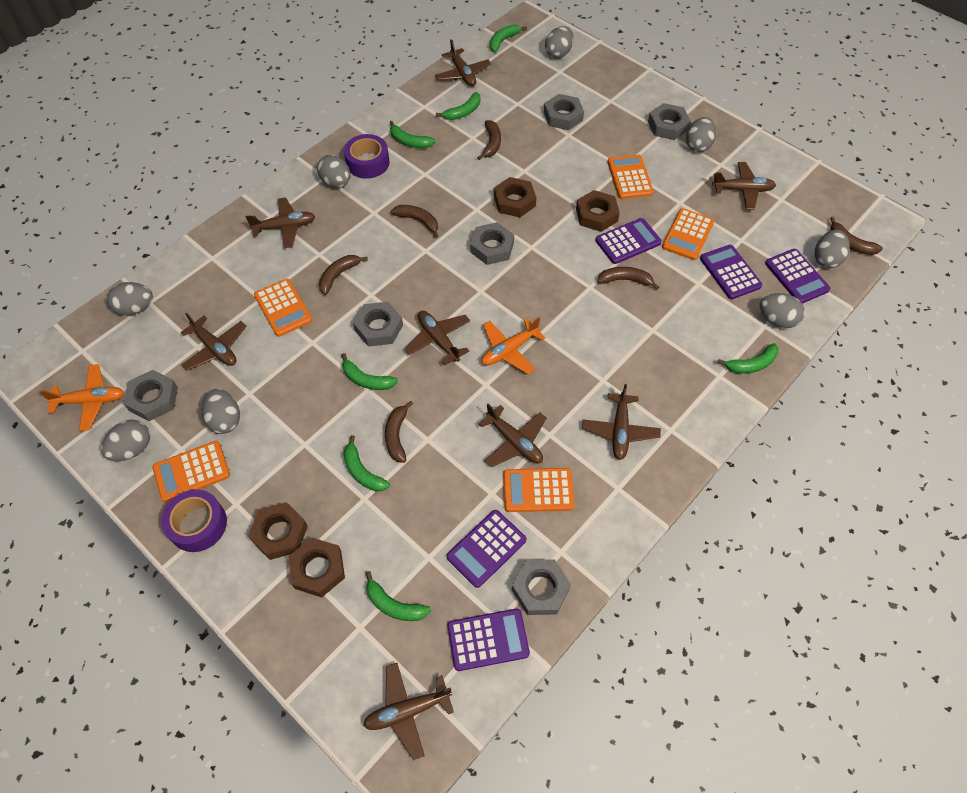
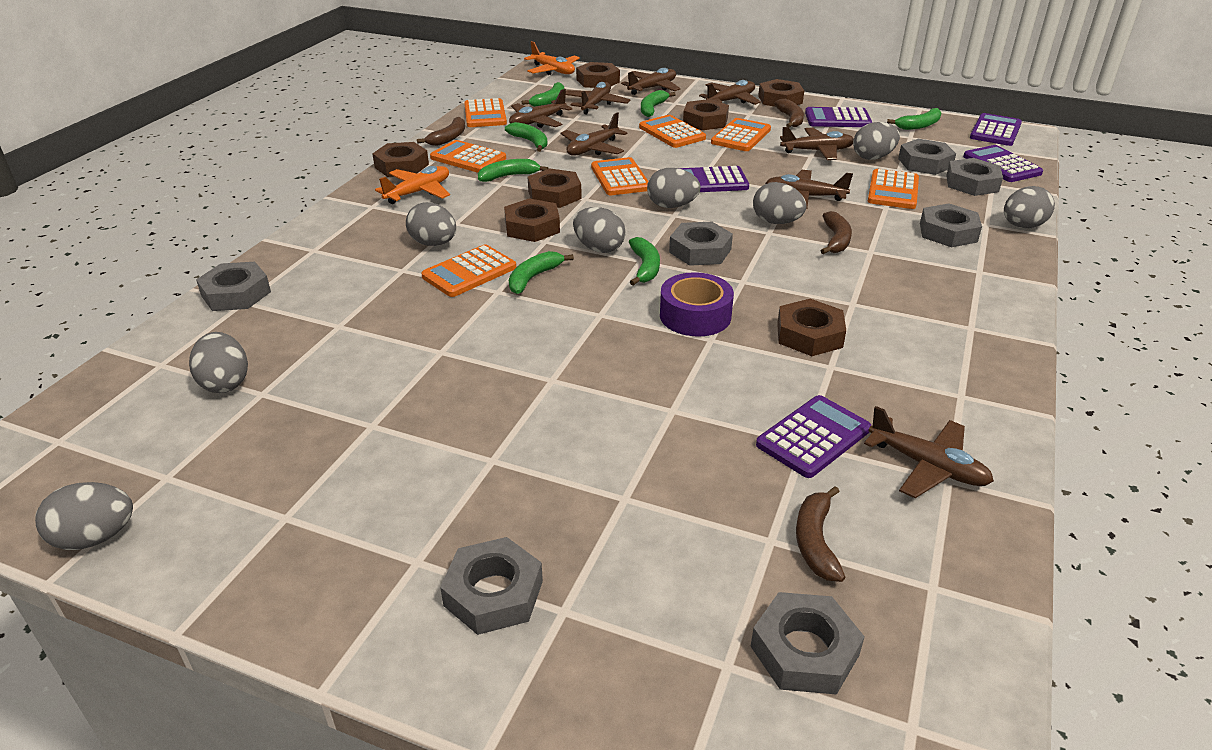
brown banana: 6 -> 4
brown nut: 4 -> 7
grey nut: 6 -> 7
orange calculator: 5 -> 7
purple tape: 2 -> 1

